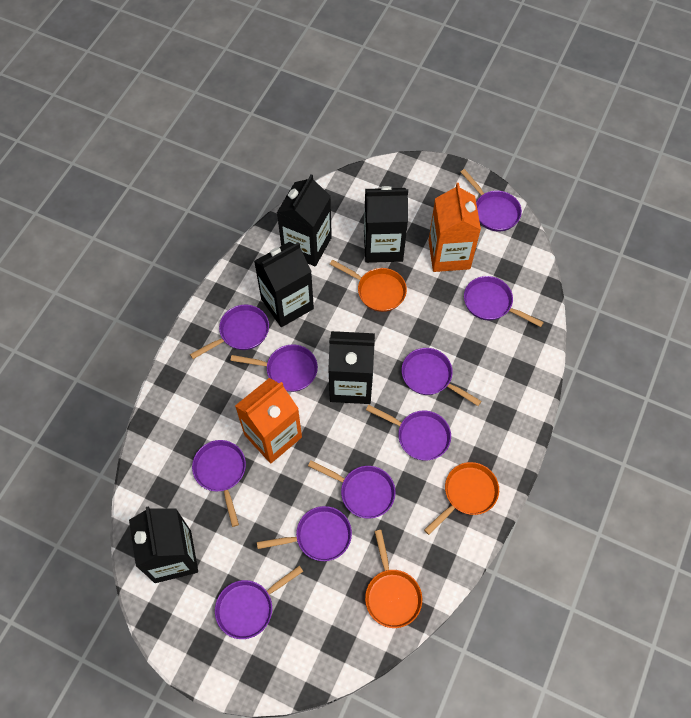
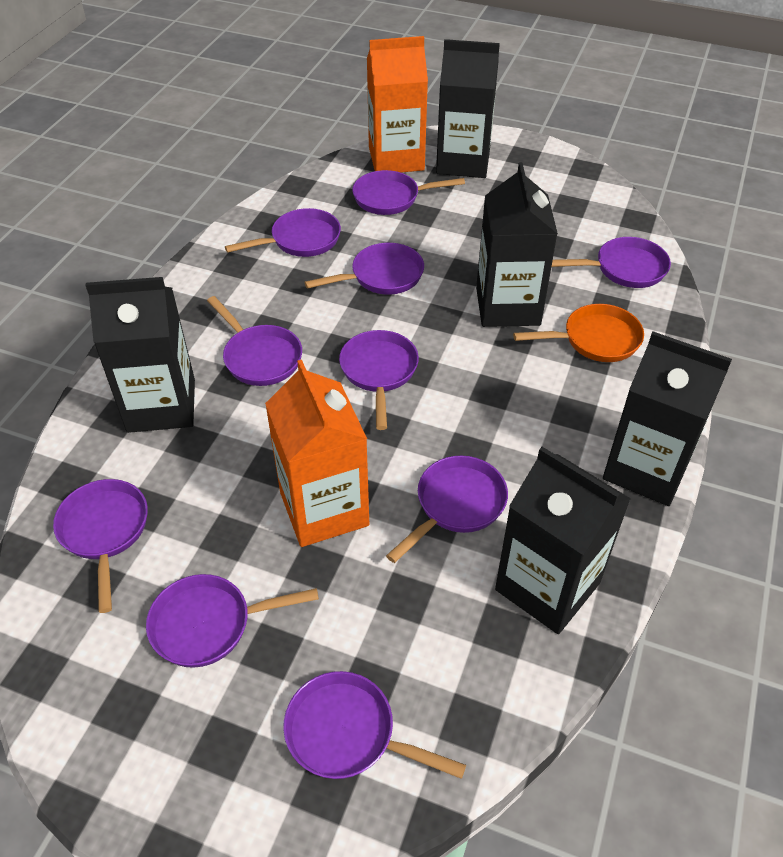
orange pan: 3 -> 1

